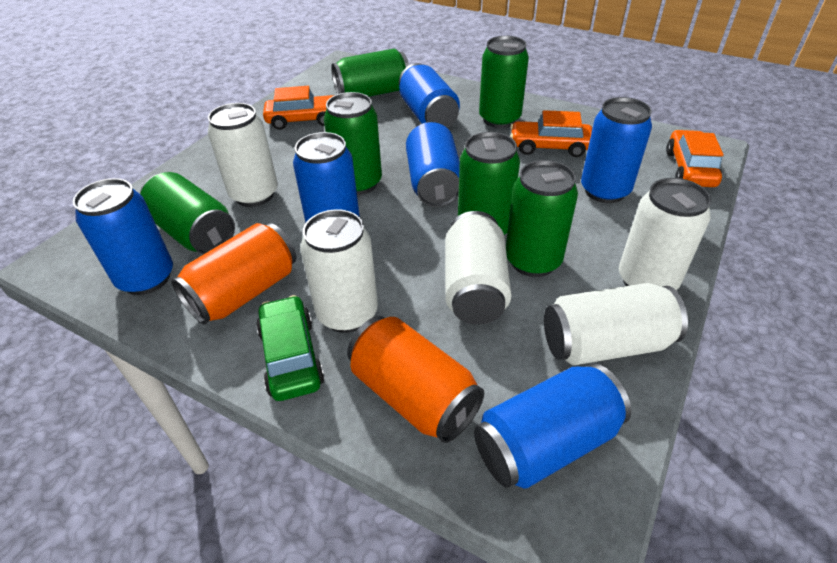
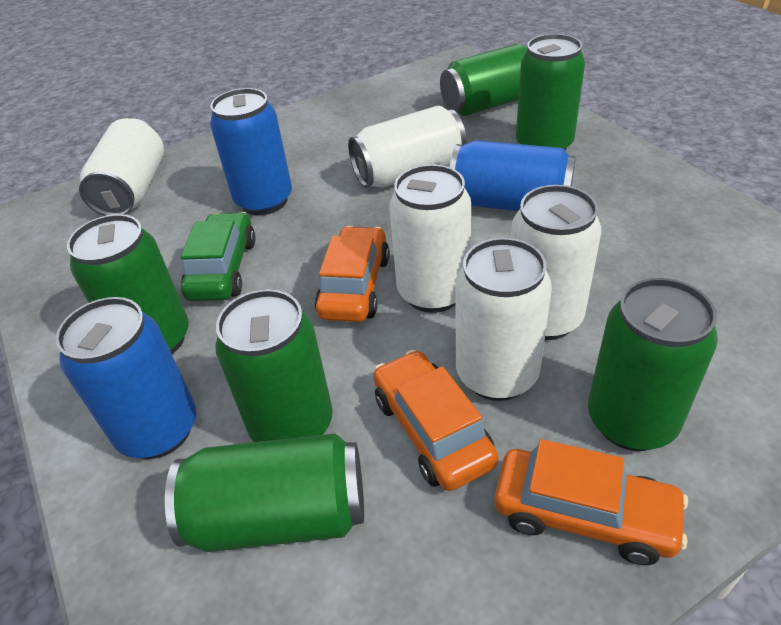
blue can: 6 -> 3
orange can: 2 -> 0

